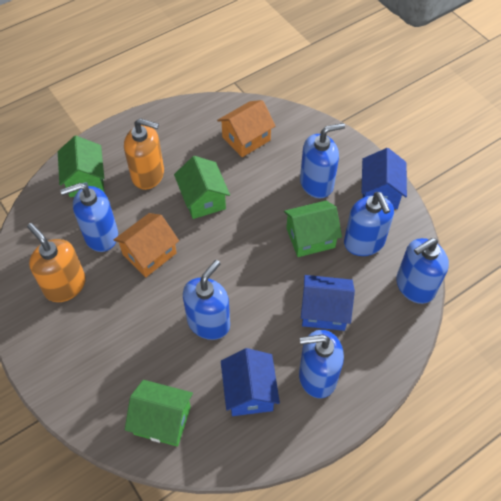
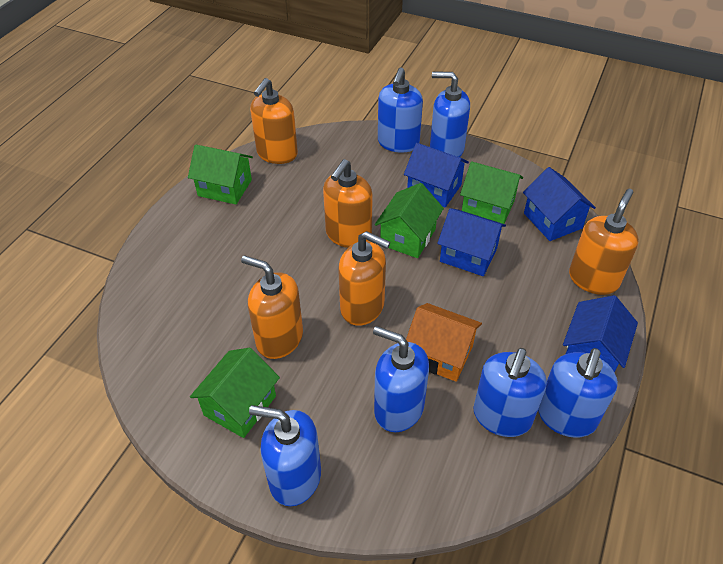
blue house: 3 -> 4
orange house: 2 -> 1
orange soap dispenser: 2 -> 5

